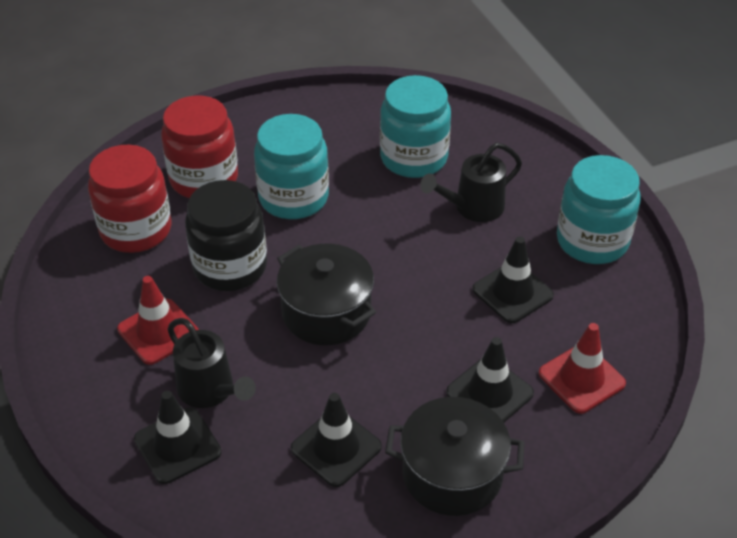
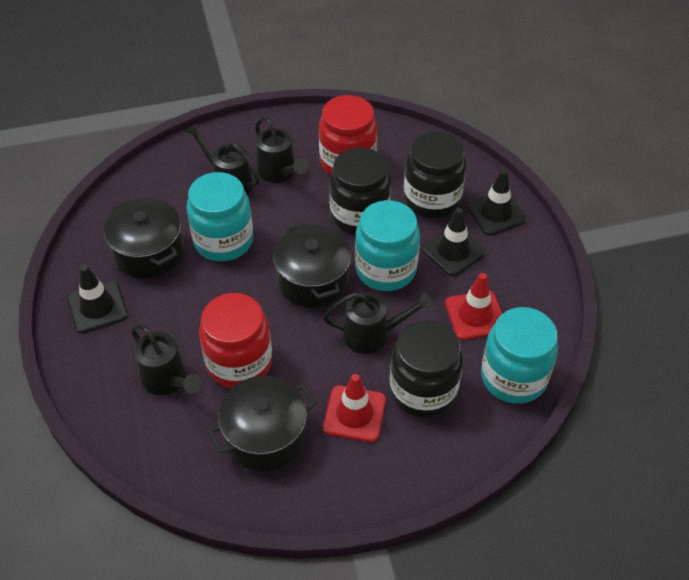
black jar: 1 -> 3
black pot: 2 -> 3
black traffic cone: 4 -> 3
black watering can: 2 -> 4

